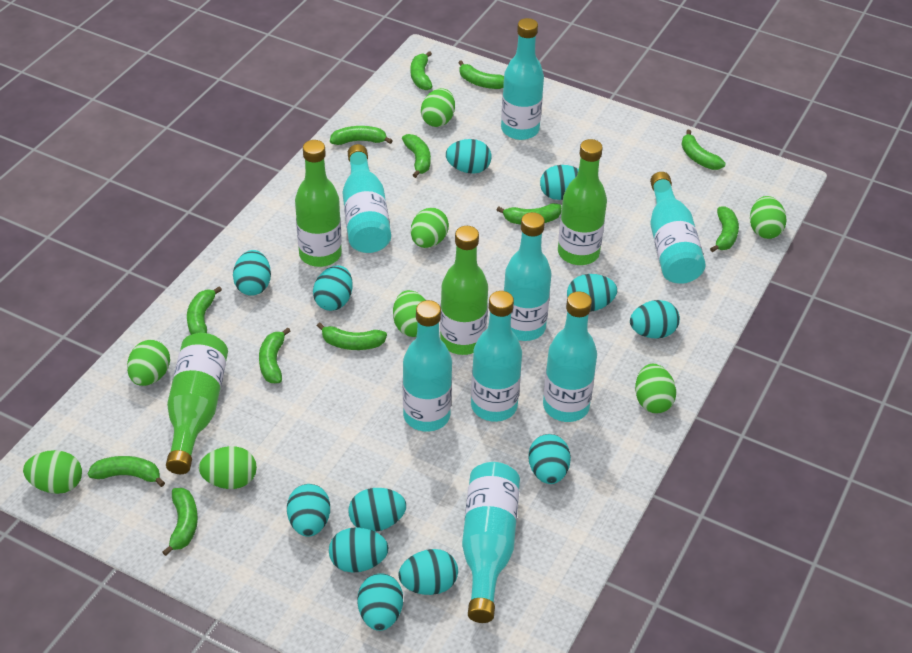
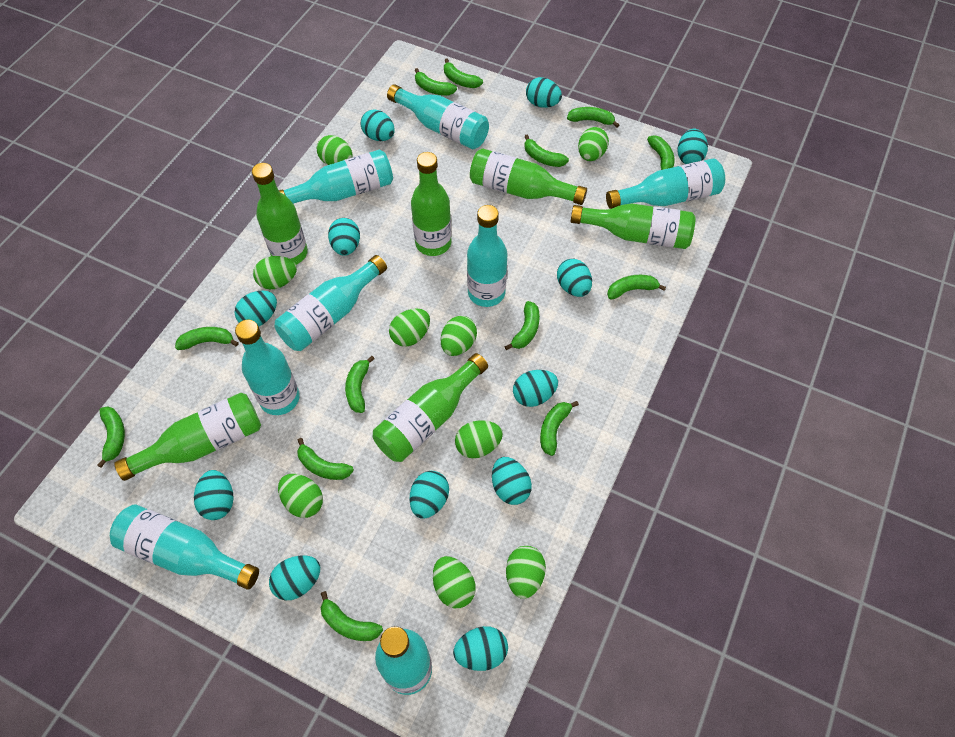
green banana: 12 -> 13
green bottle: 4 -> 6
green egg: 8 -> 9

